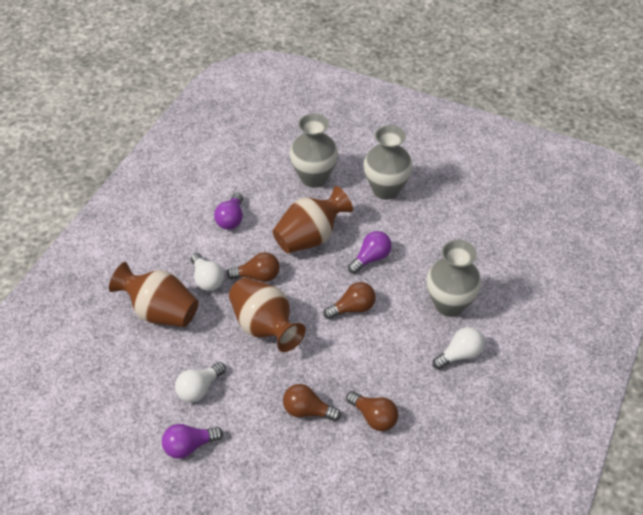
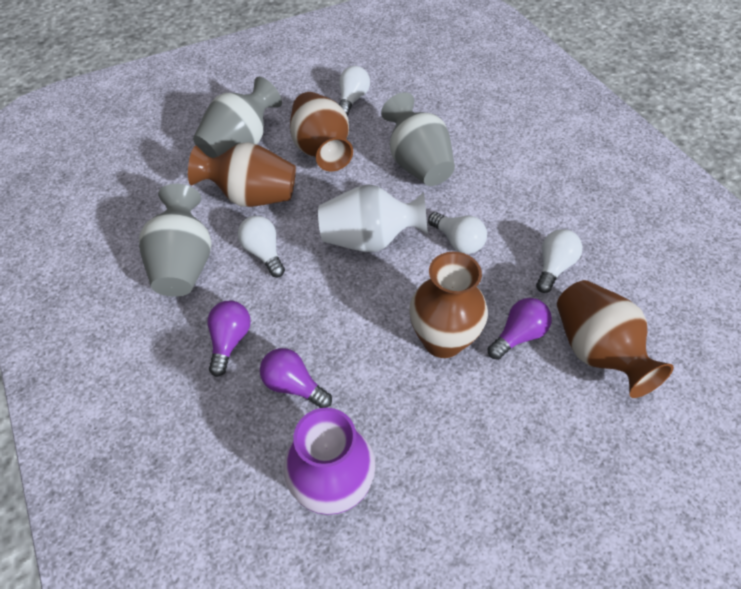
brown light bulb: 4 -> 0
brown vase: 3 -> 4
purple vase: 0 -> 1
white light bulb: 3 -> 4
white vase: 0 -> 1

